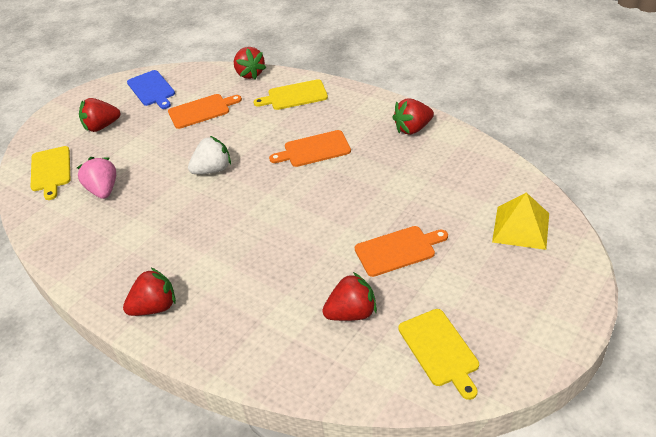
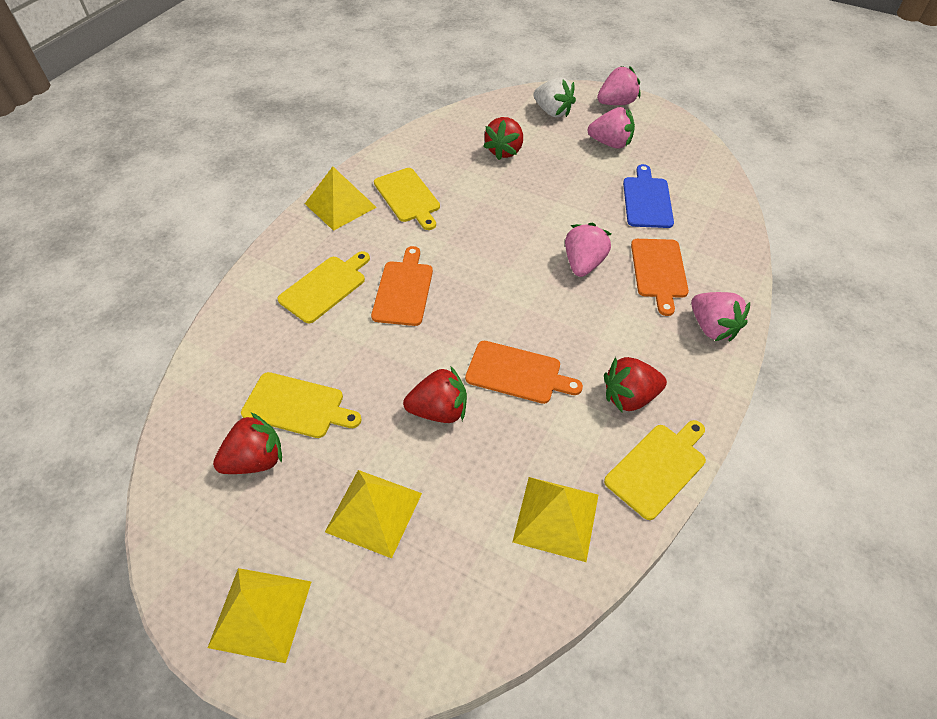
pink strawberry: 1 -> 4
red strawberry: 5 -> 4
yellow cutting board: 3 -> 4
yellow pyramid: 1 -> 4

